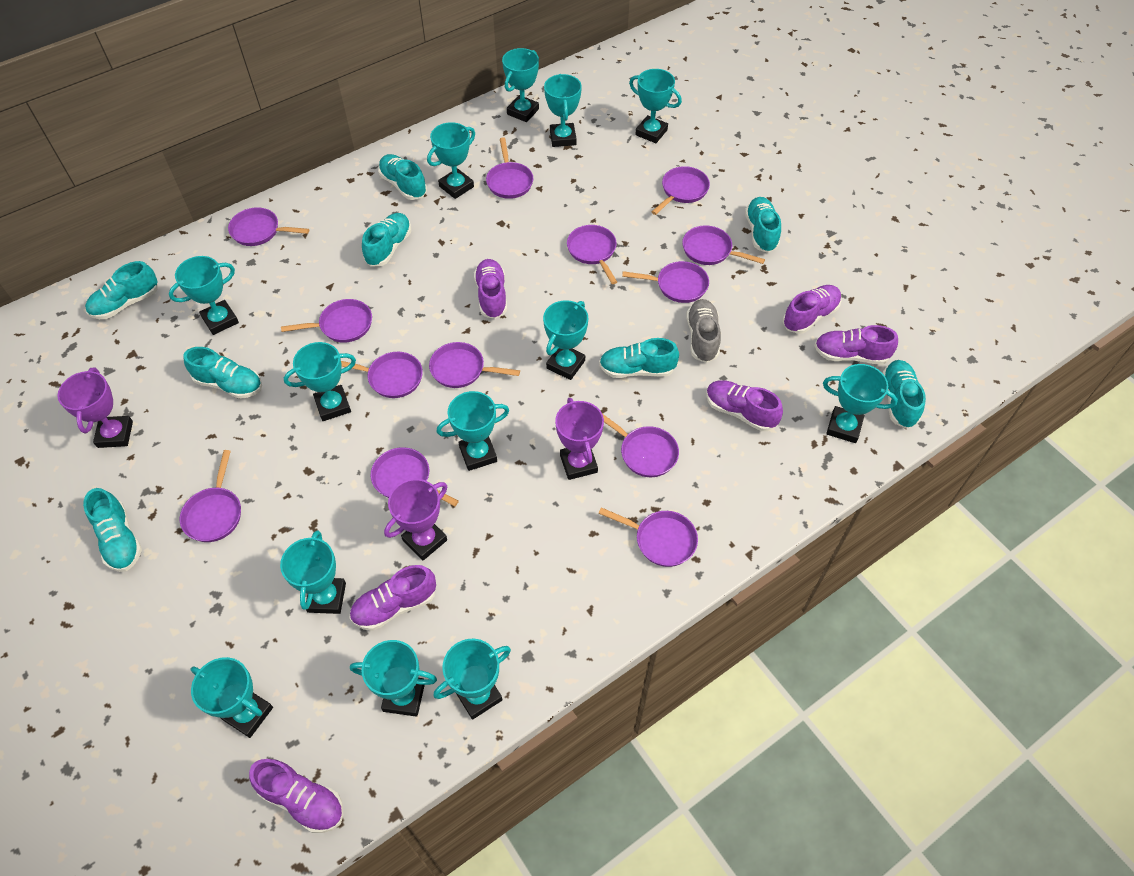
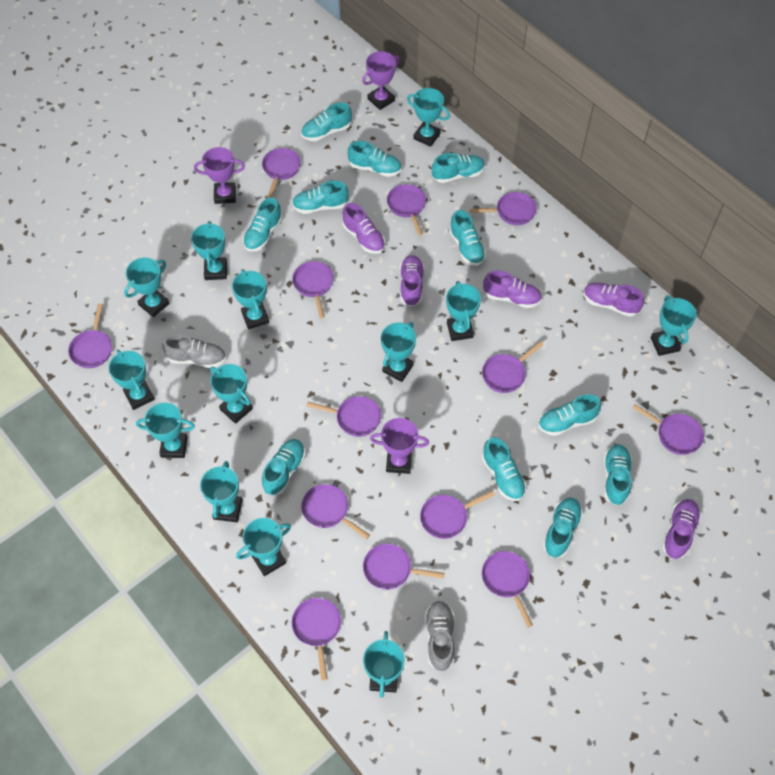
grey shoe: 1 -> 2
purple shoe: 6 -> 5
turquoise shoe: 8 -> 11

